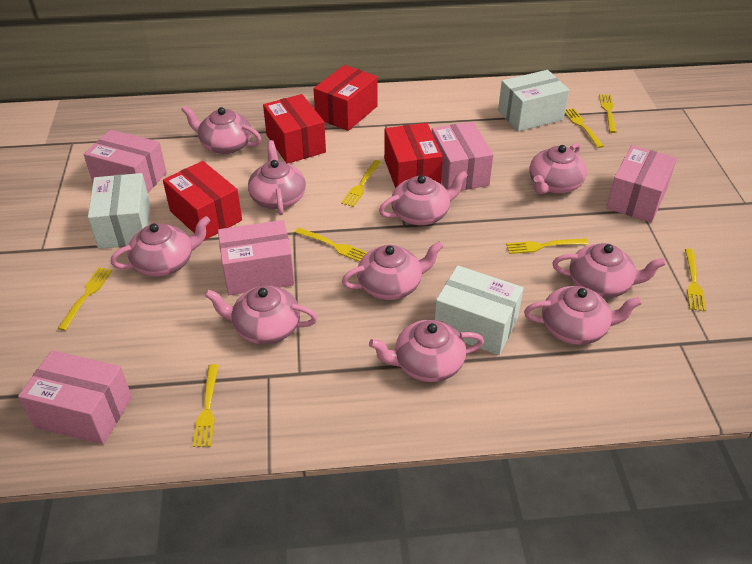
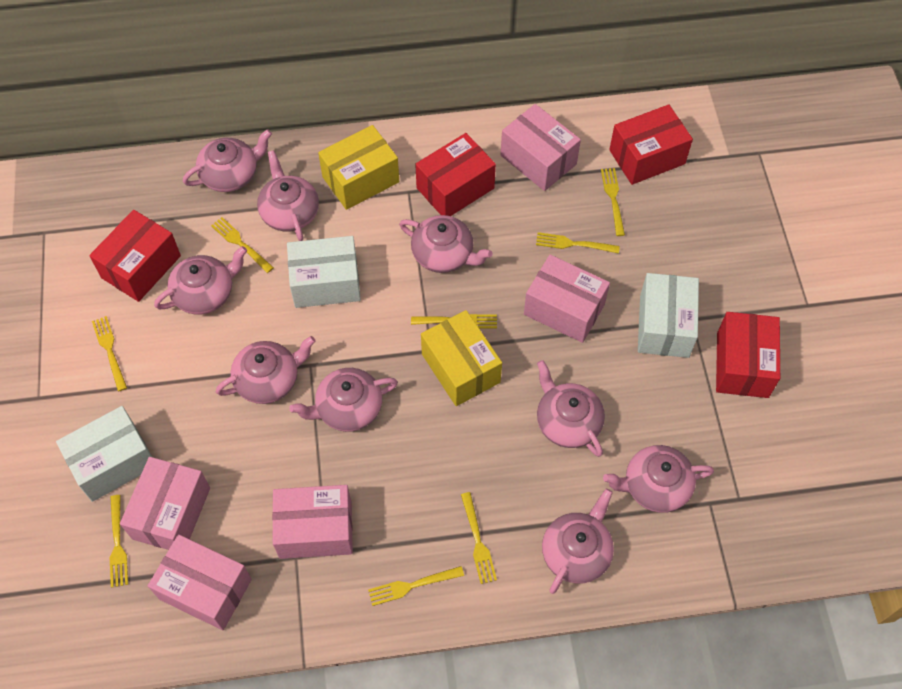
pink teapot: 10 -> 9
yellow box: 0 -> 2

